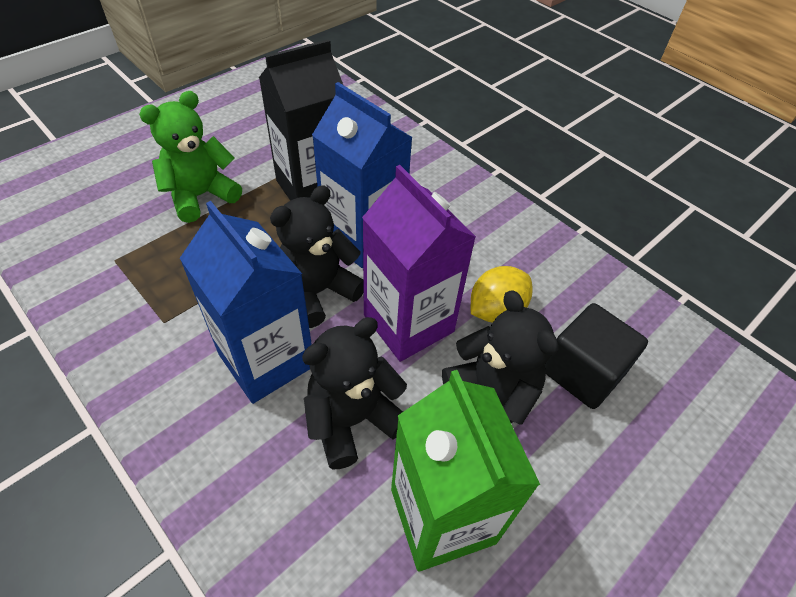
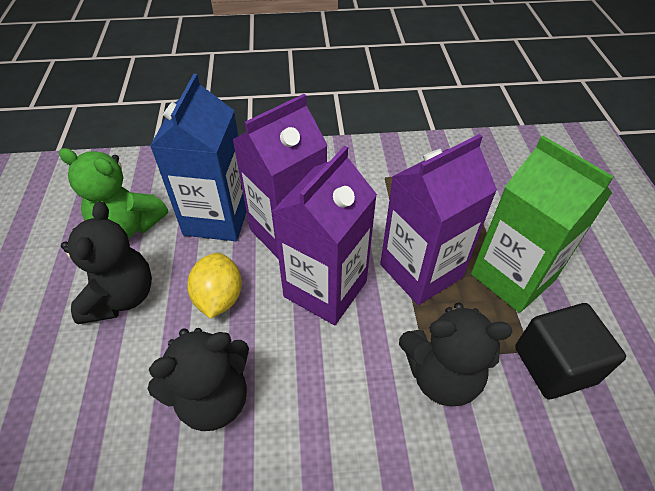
black carton: 1 -> 0
blue carton: 2 -> 1
purple carton: 1 -> 3

